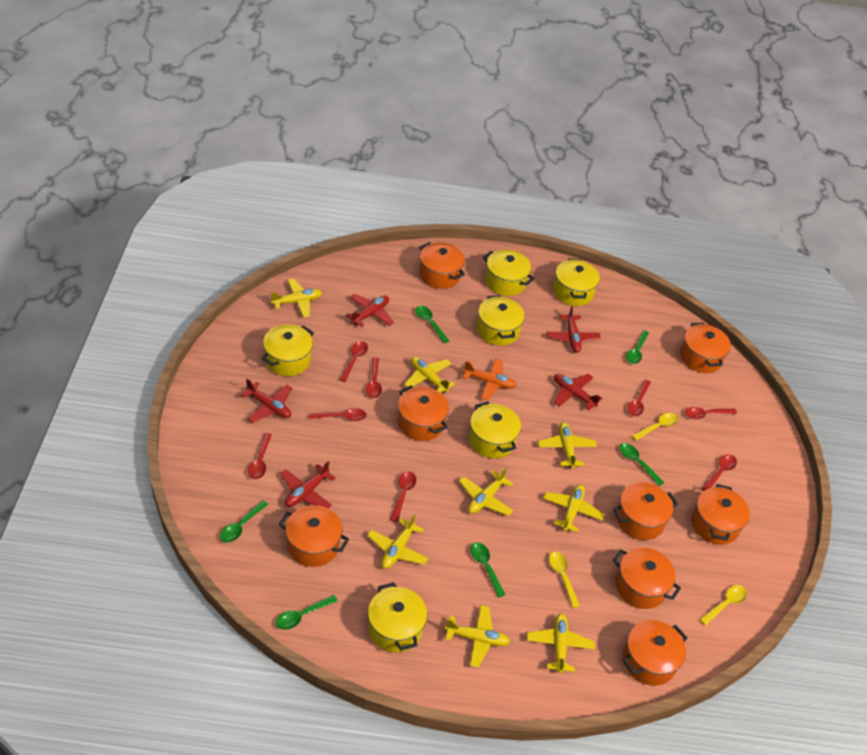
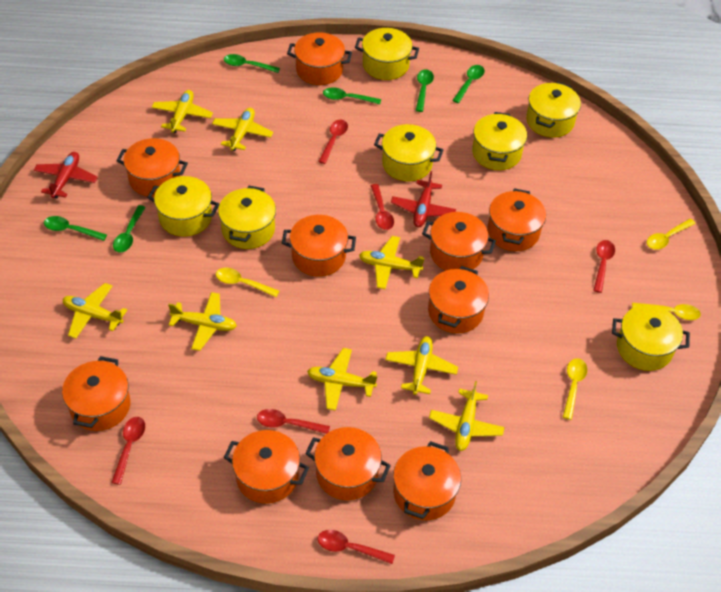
orange plane: 1 -> 0
orange pot: 8 -> 10
red plane: 5 -> 2
red spoon: 8 -> 6
yellow pot: 6 -> 7
yellow spoon: 3 -> 4

